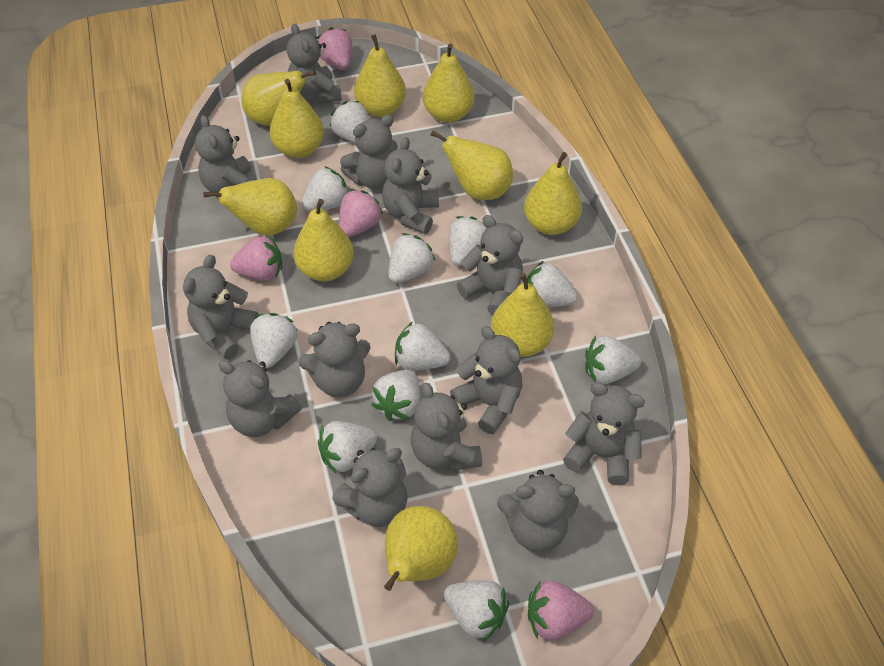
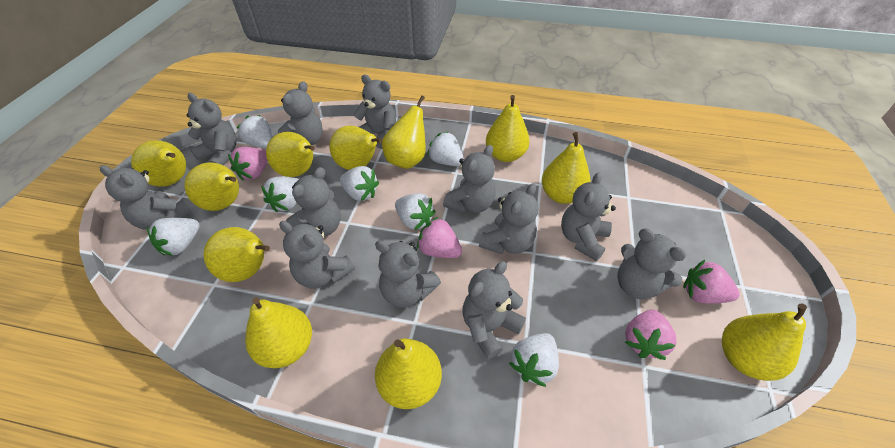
grey teddy bear: 13 -> 12
white strawberry: 11 -> 7
yellow pear: 10 -> 11

